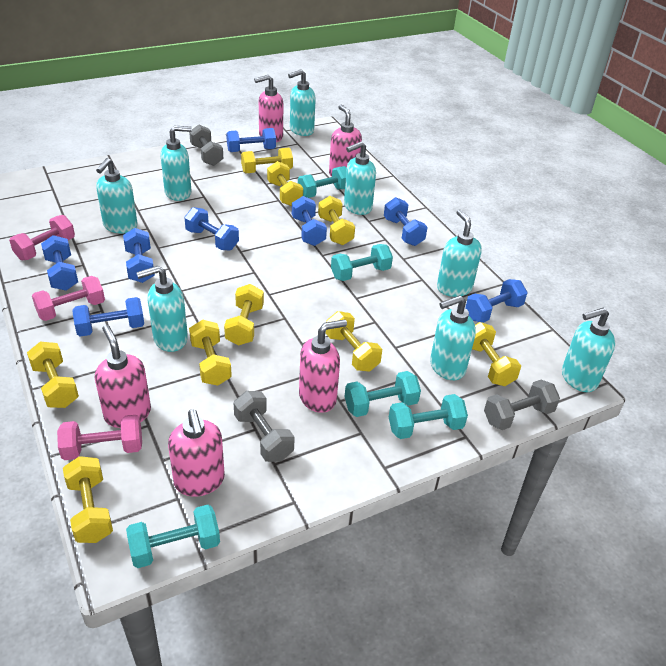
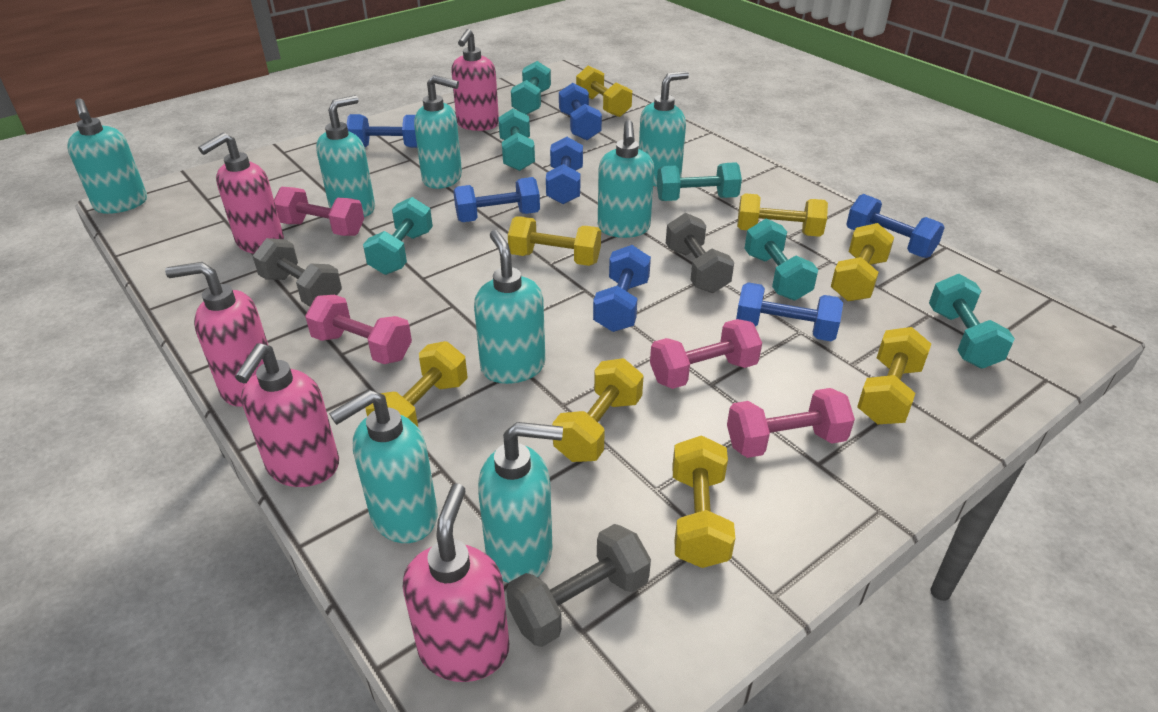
blue dumbbell: 8 -> 7
pink dumbbell: 3 -> 4
turquoise dumbbell: 5 -> 6
yellow dumbbell: 9 -> 8

